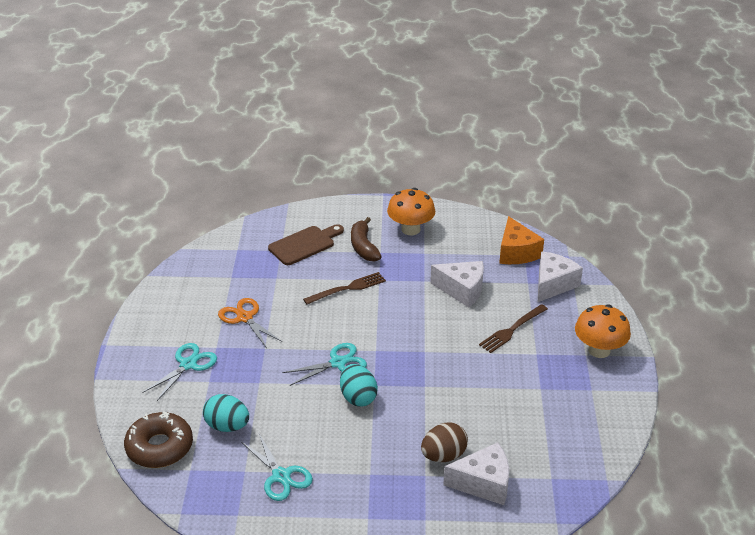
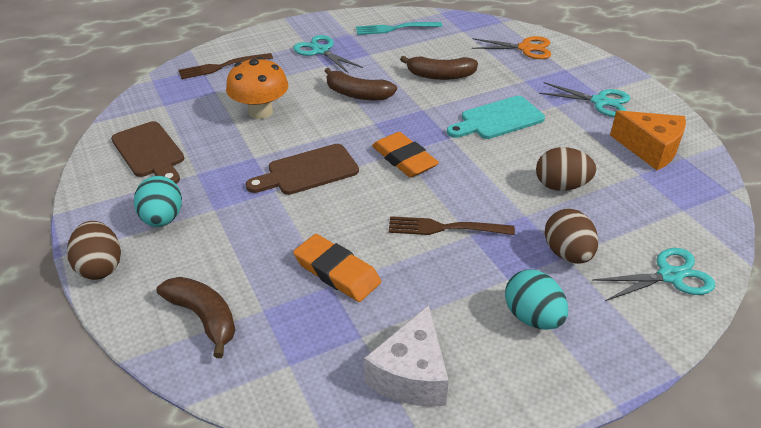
brown banana: 1 -> 3
brown cutting board: 1 -> 2
brown donut: 1 -> 0
brown egg: 1 -> 3
orange eraser: 0 -> 2
orange mushroom: 2 -> 1
turquoise cutting board: 0 -> 1
turquoise fork: 0 -> 1
white cheese: 3 -> 1

